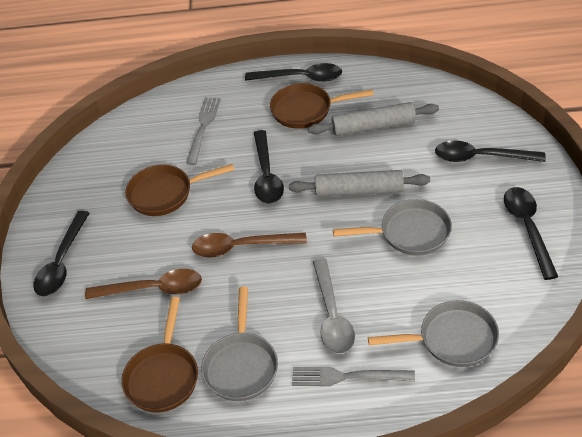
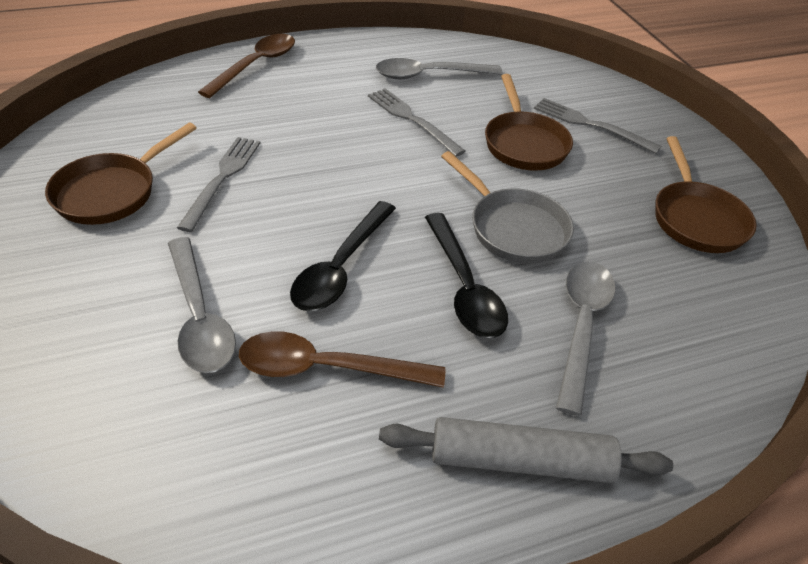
black spoon: 5 -> 2
grey fork: 2 -> 3
grey pan: 3 -> 1
grey rolling pin: 2 -> 1
grey spoon: 1 -> 3

